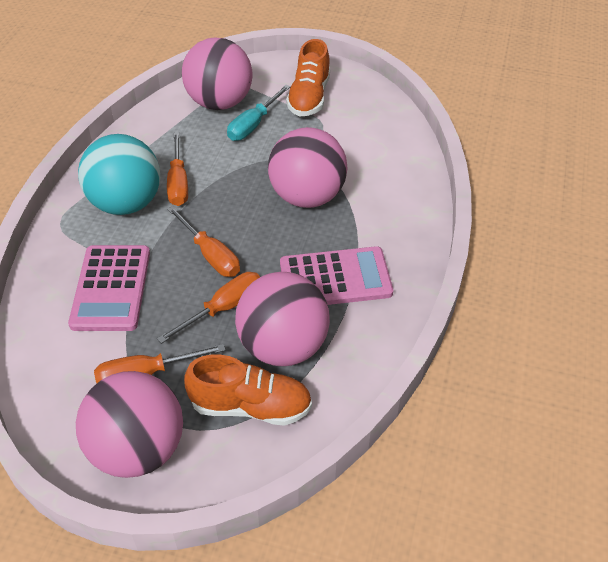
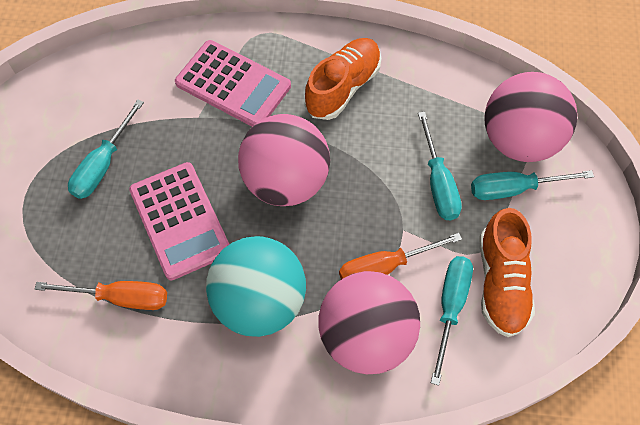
orange screwdriver: 4 -> 2
pink ball: 4 -> 3
turquoise screwdriver: 1 -> 4

